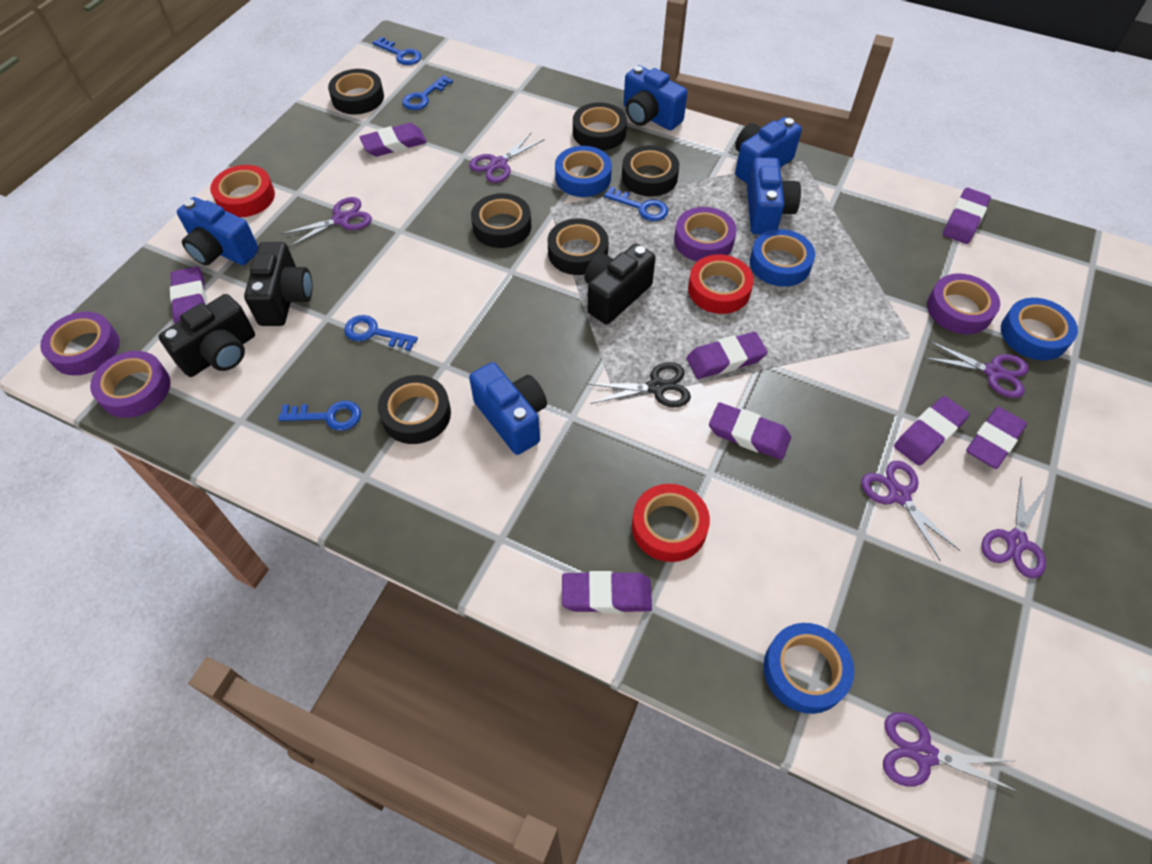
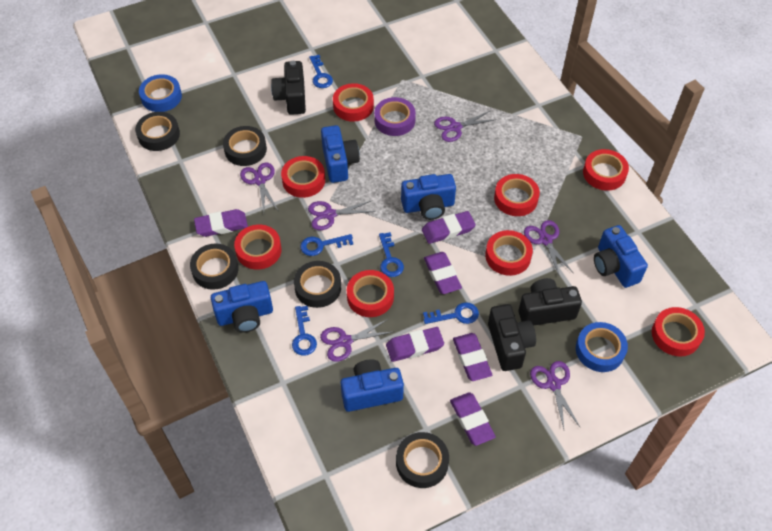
black scissors: 1 -> 0
black tape: 6 -> 5
blue tape: 4 -> 2
purple eraser: 8 -> 6
purple tape: 4 -> 1
red tape: 3 -> 8

